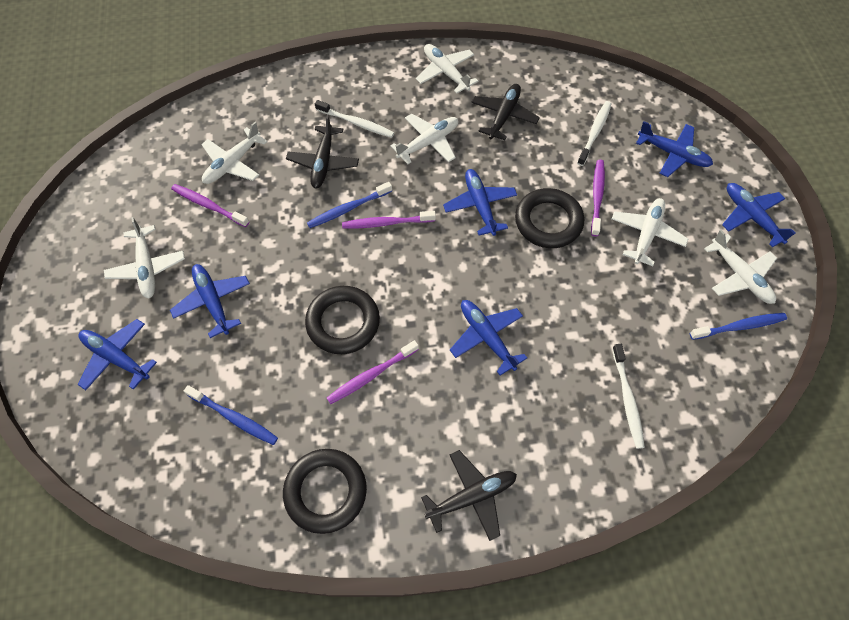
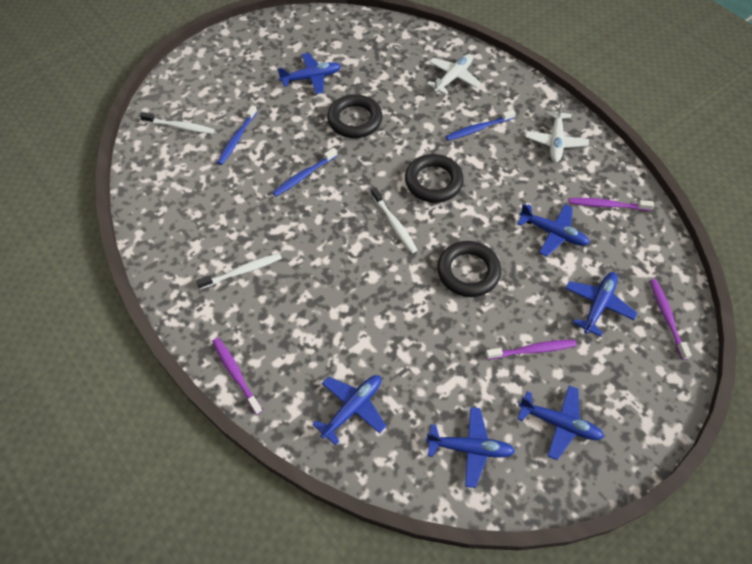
black plane: 3 -> 0
white plane: 6 -> 2

